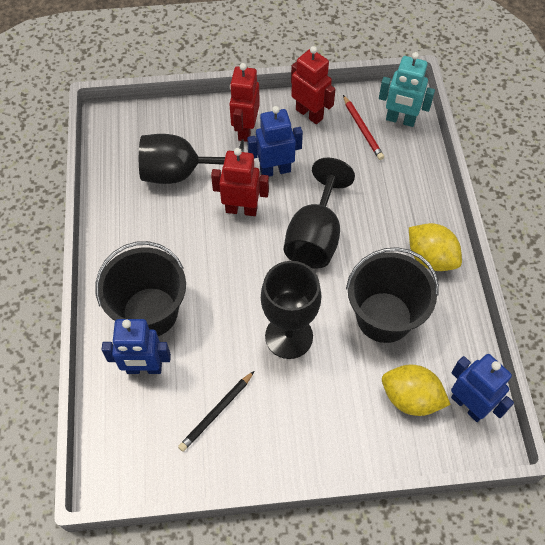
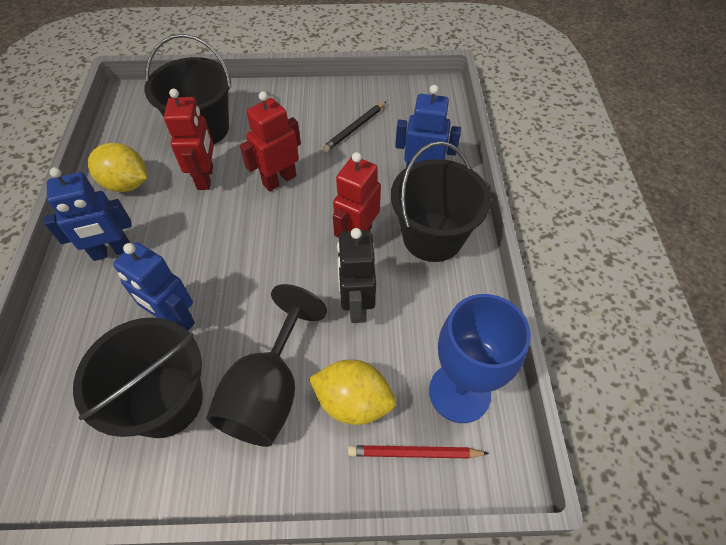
black bucket: 2 -> 3
black goblet: 3 -> 1
black robot: 0 -> 1
blue goblet: 0 -> 1
turquoise robot: 1 -> 0

